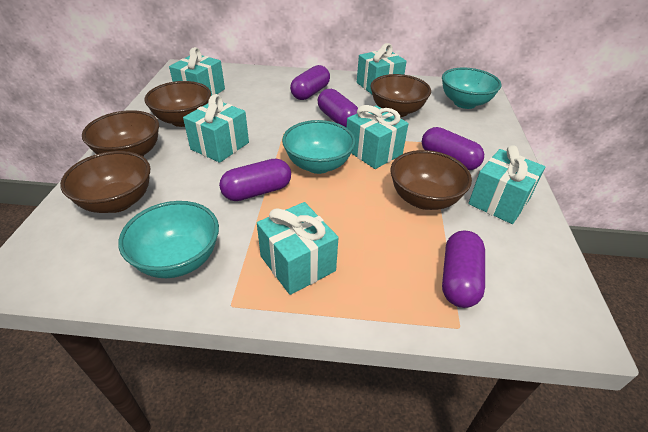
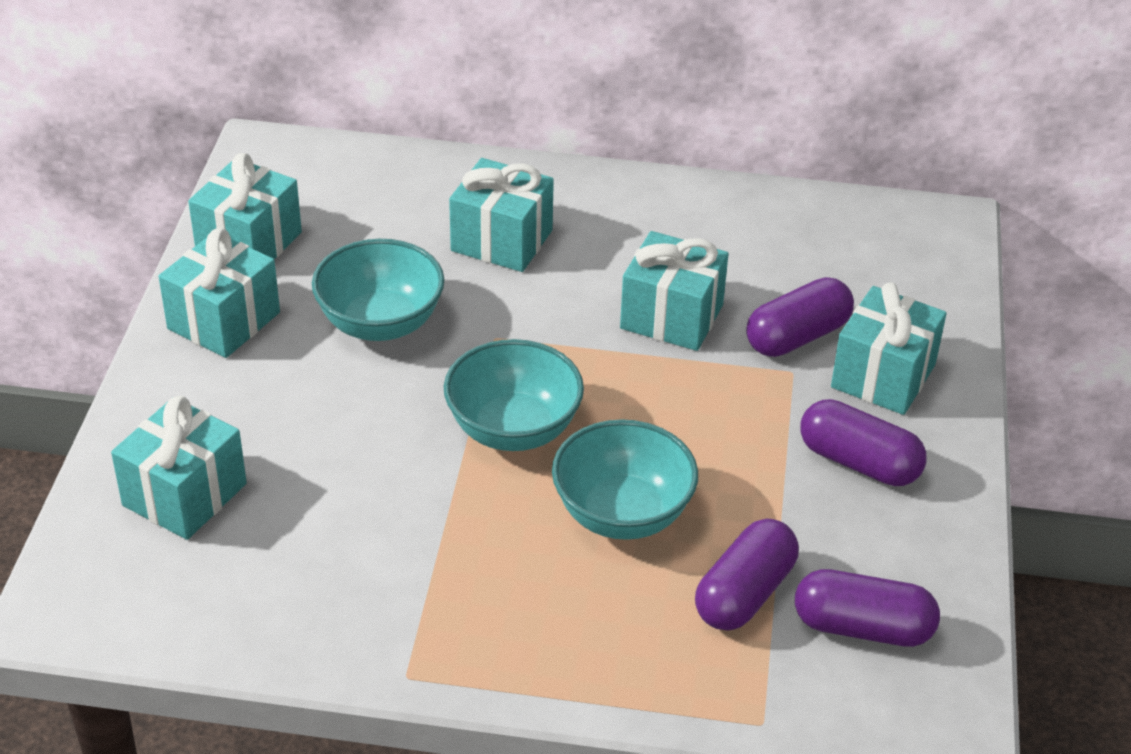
brown bowl: 5 -> 0
purple capsule: 5 -> 4

